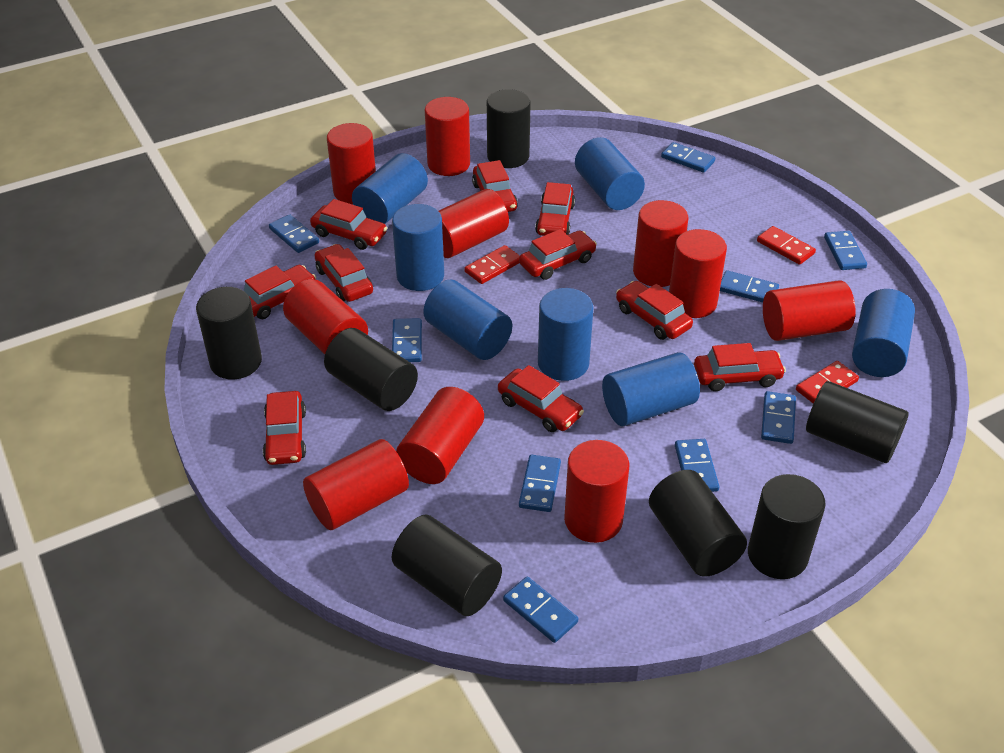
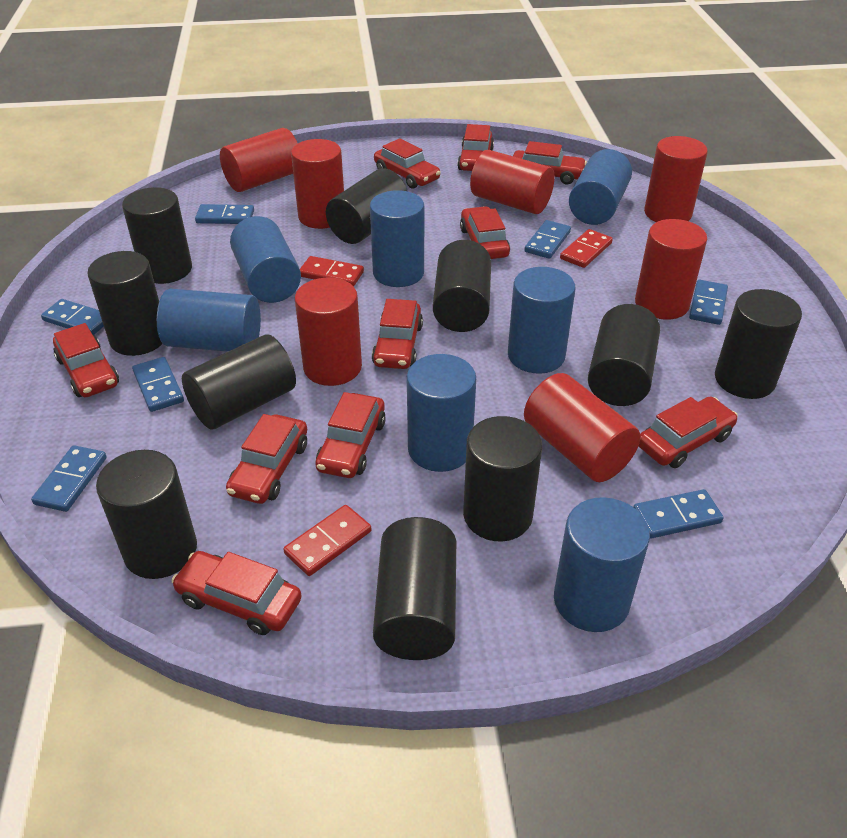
black cylinder: 7 -> 10
blue domino: 9 -> 7
red cylinder: 10 -> 7

